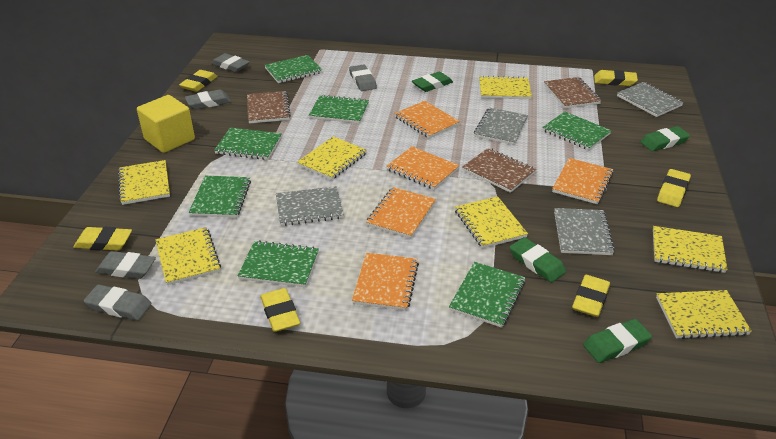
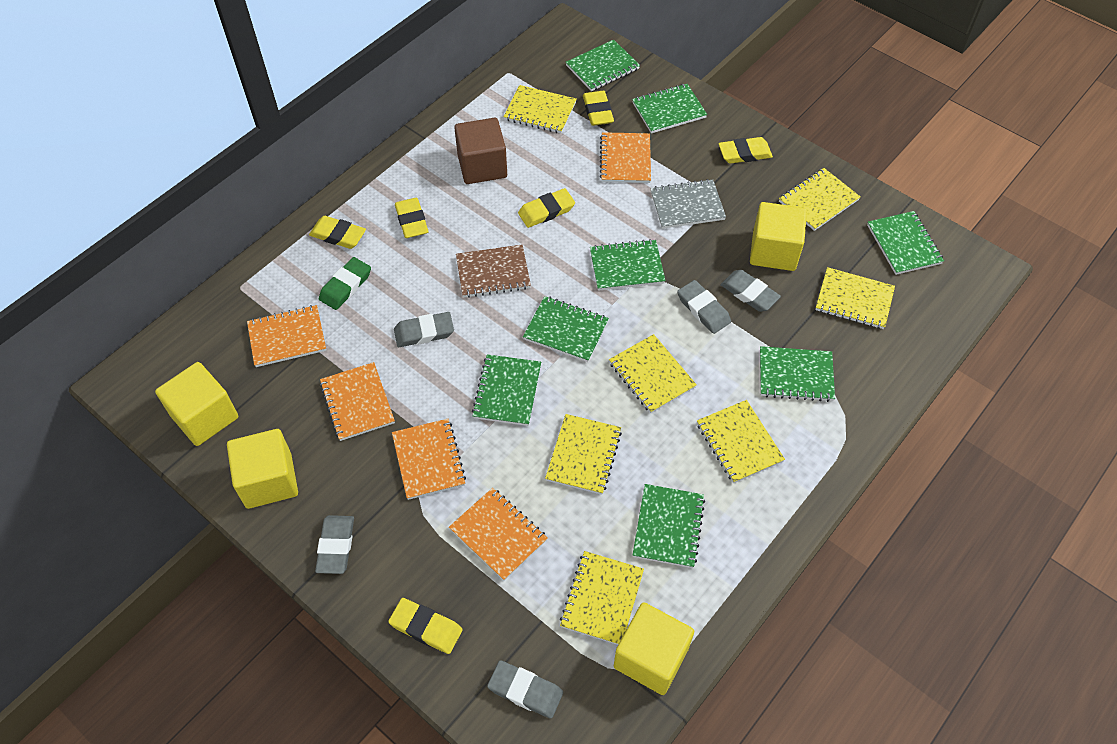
brown cube: 0 -> 1
brown notebook: 3 -> 1
green eraser: 4 -> 1
green notebook: 7 -> 8
grey notebook: 4 -> 1
yellow cube: 1 -> 4

